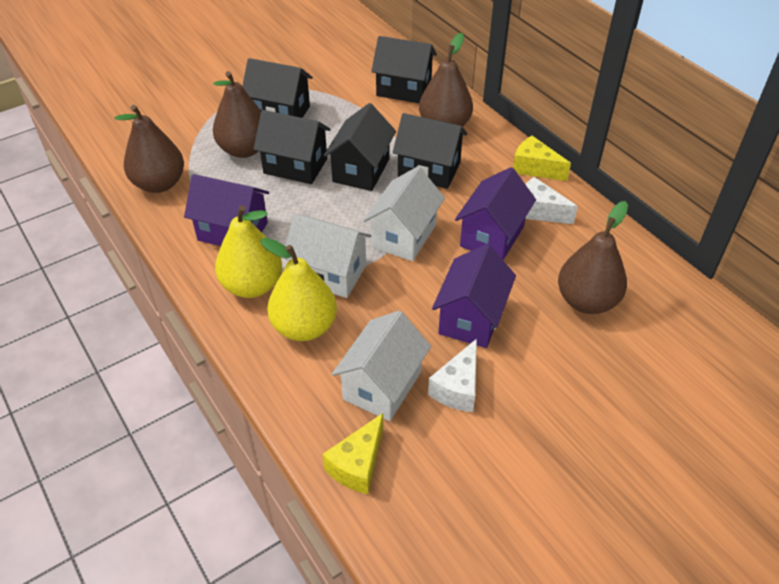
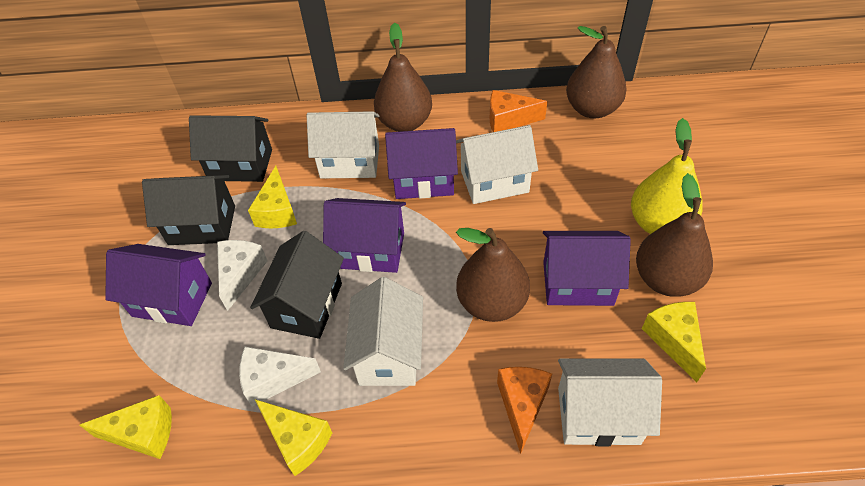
black house: 5 -> 3
orange cheese: 0 -> 2
purple house: 3 -> 4
white house: 3 -> 4
yellow cheese: 2 -> 4
yellow pear: 2 -> 1

